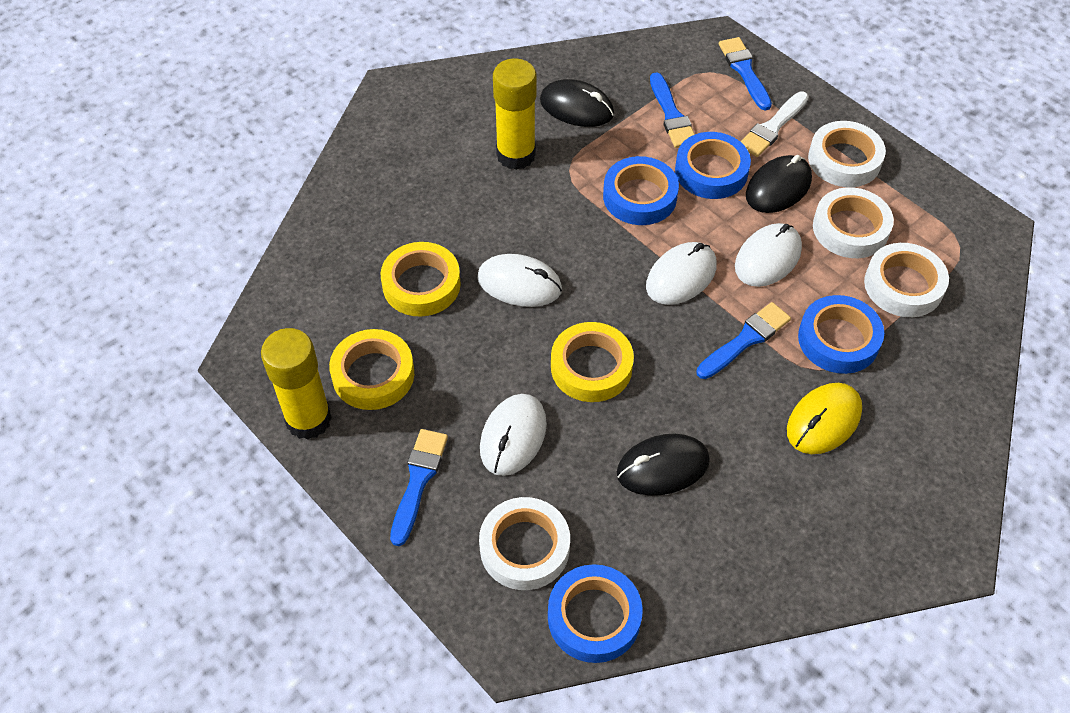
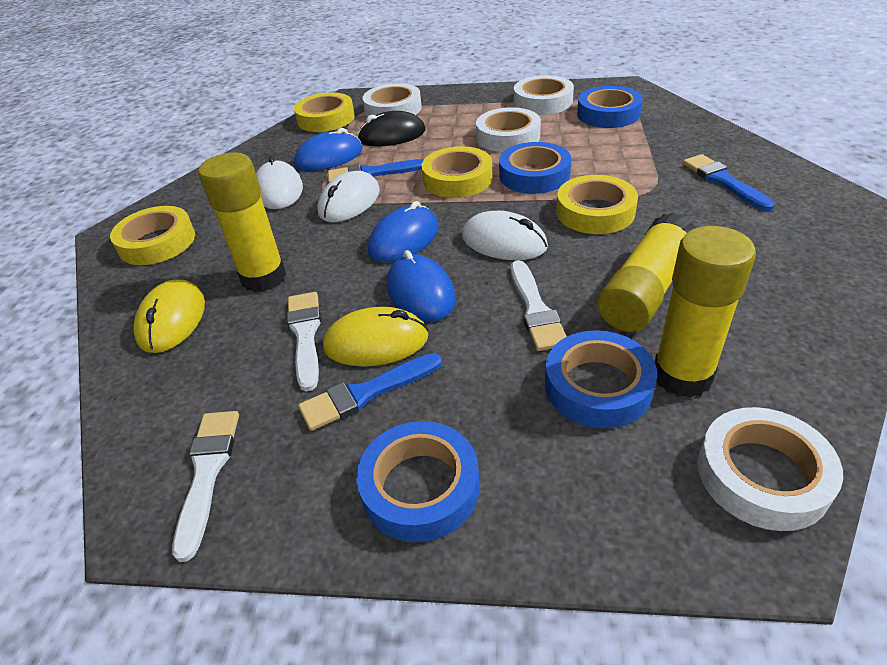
black mouse: 3 -> 1
blue brush: 4 -> 3
blue mouse: 0 -> 3
white brush: 1 -> 3
white mouse: 4 -> 3
yellow glue stick: 2 -> 3
yellow mouse: 1 -> 2
yellow tape: 3 -> 4

